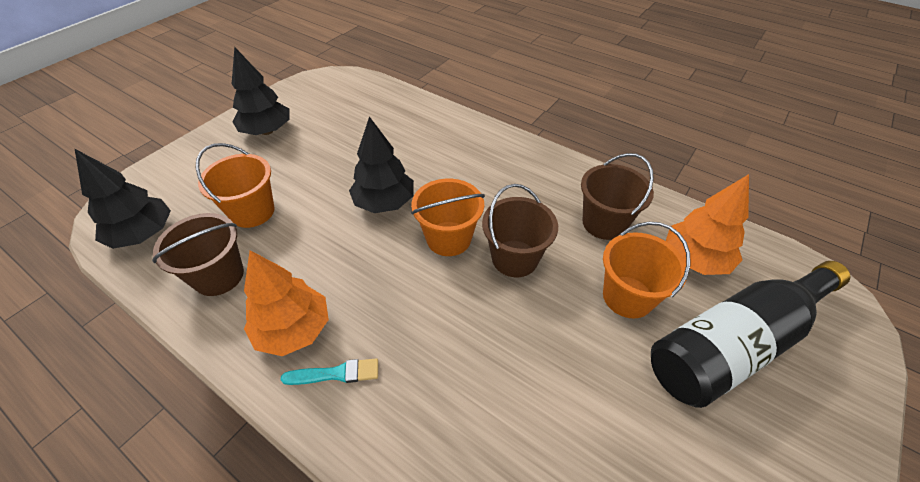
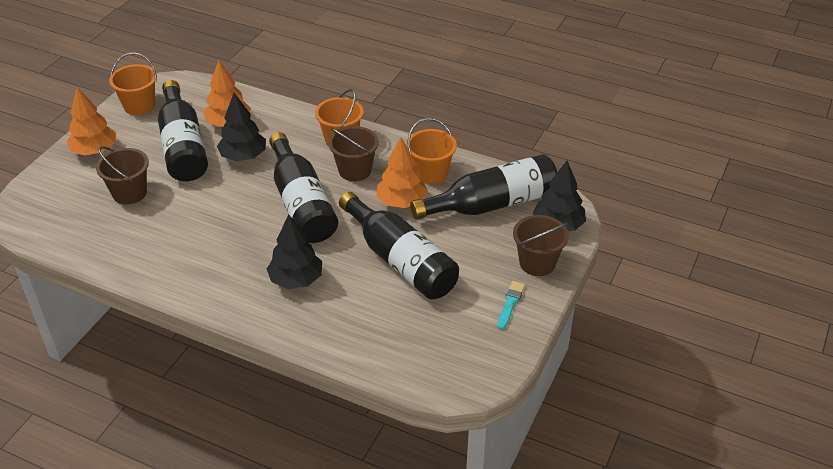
black bottle: 1 -> 4
orange tree: 2 -> 3

